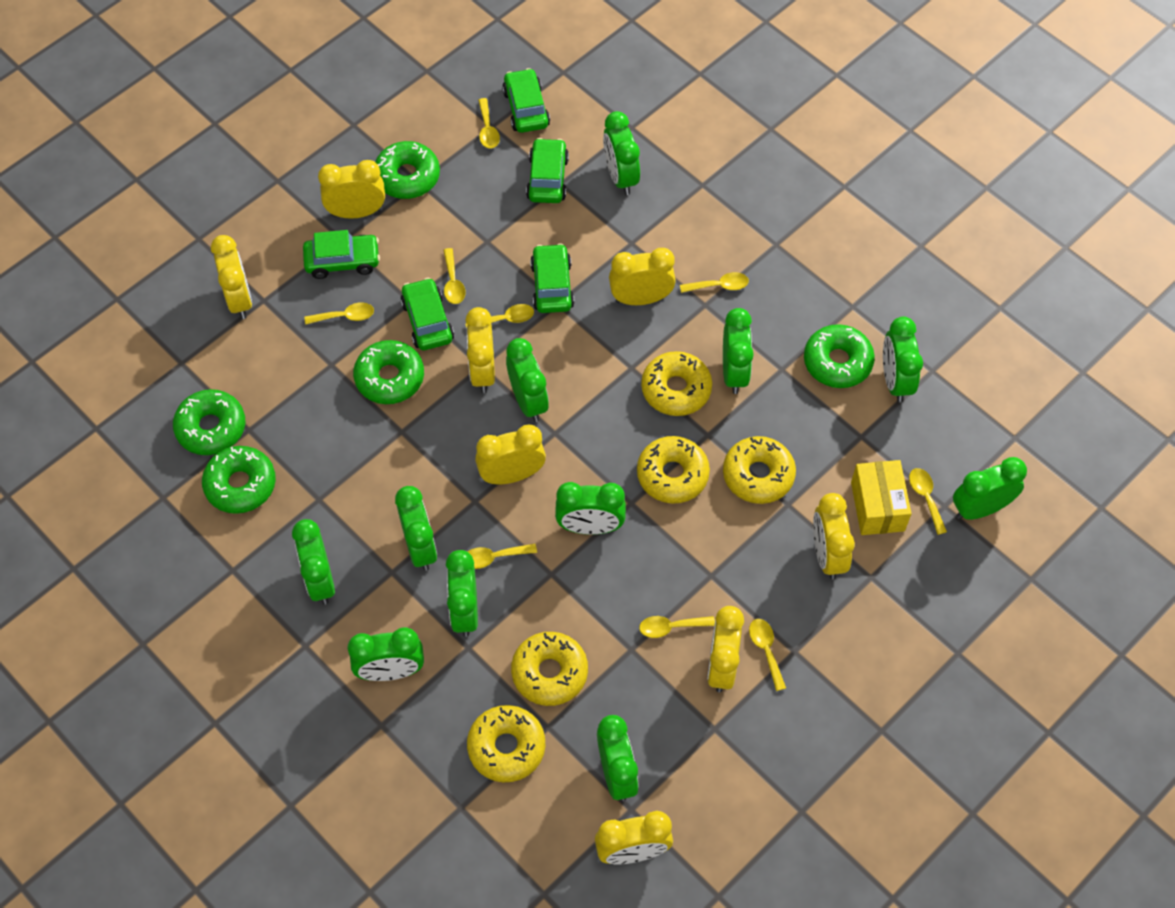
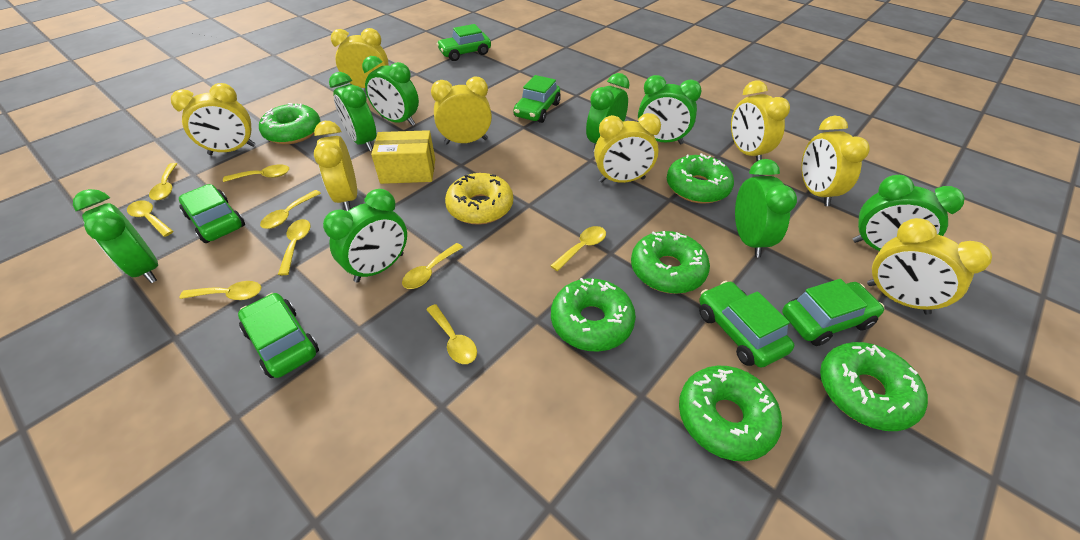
green car: 5 -> 6
green clock: 11 -> 8
green donut: 5 -> 6
yellow donut: 5 -> 1

